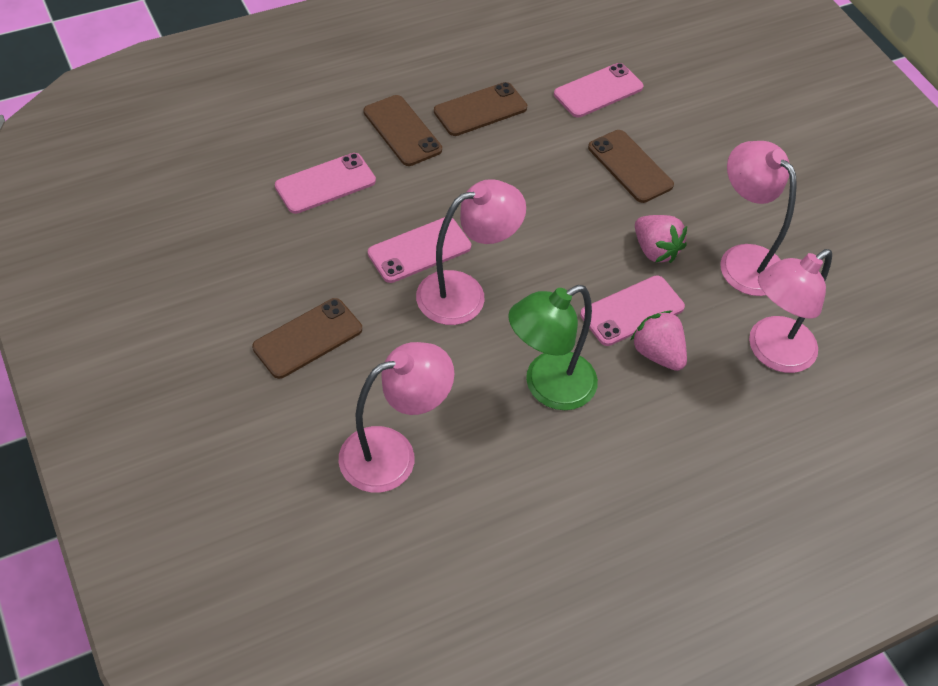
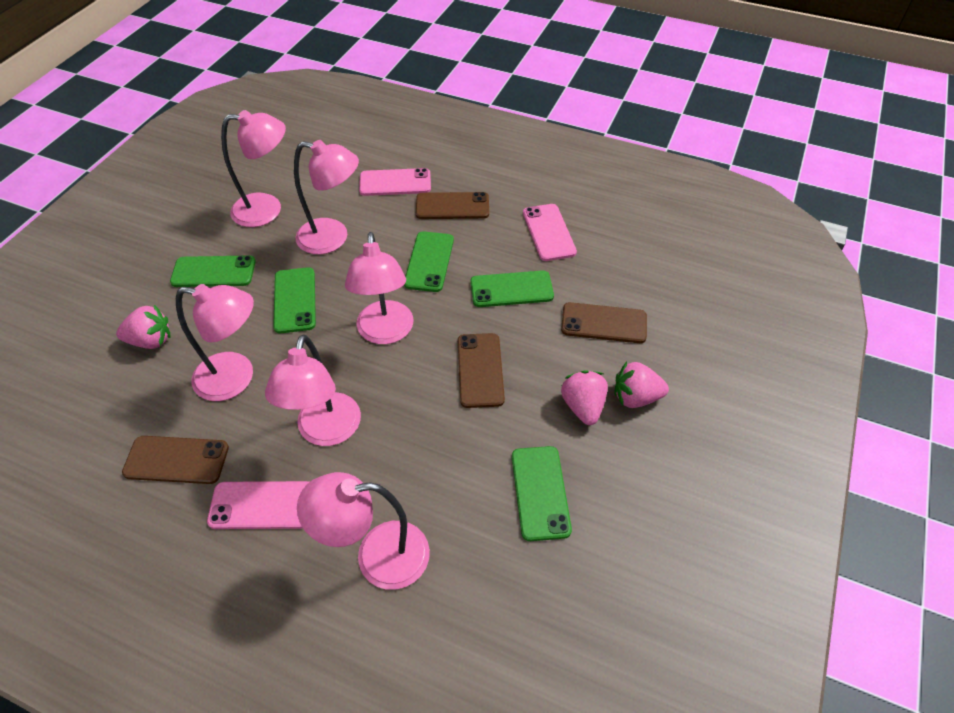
green lamp: 1 -> 0
green phone: 0 -> 5
pink lamp: 4 -> 6
pink phone: 4 -> 3
pink strawberry: 2 -> 3

